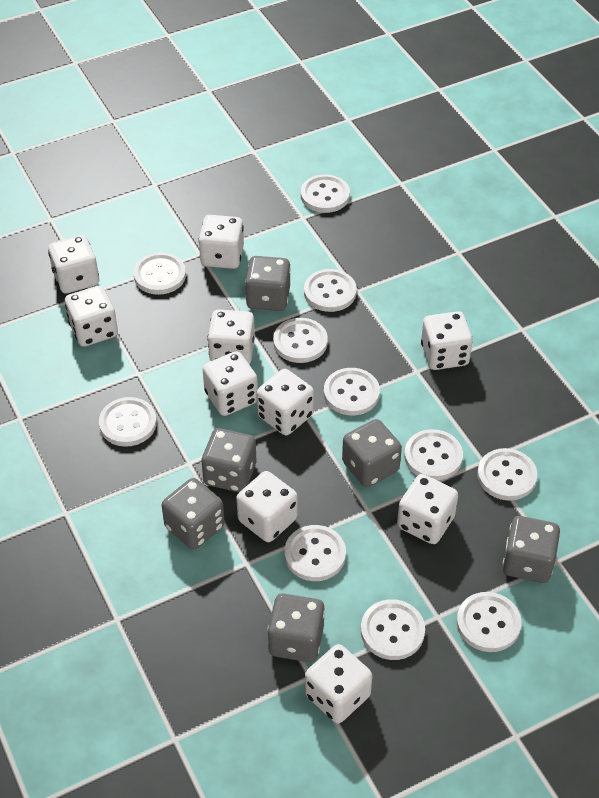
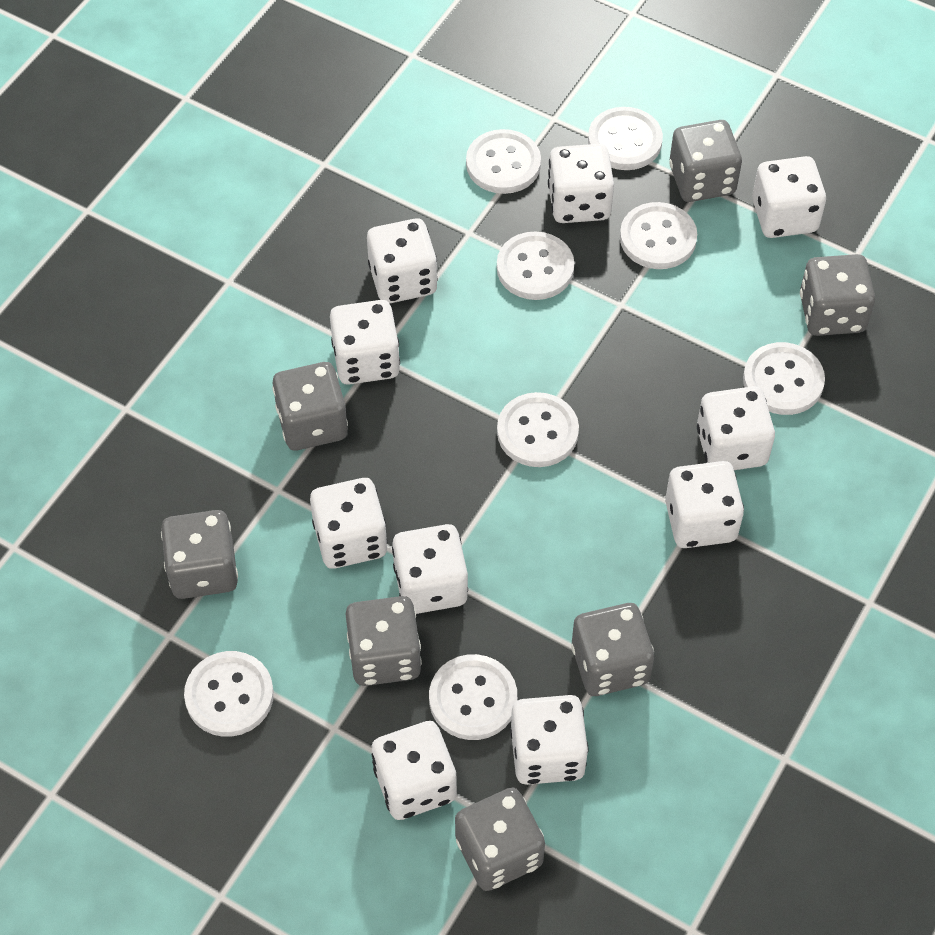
grey dice: 6 -> 7
white button: 11 -> 8

